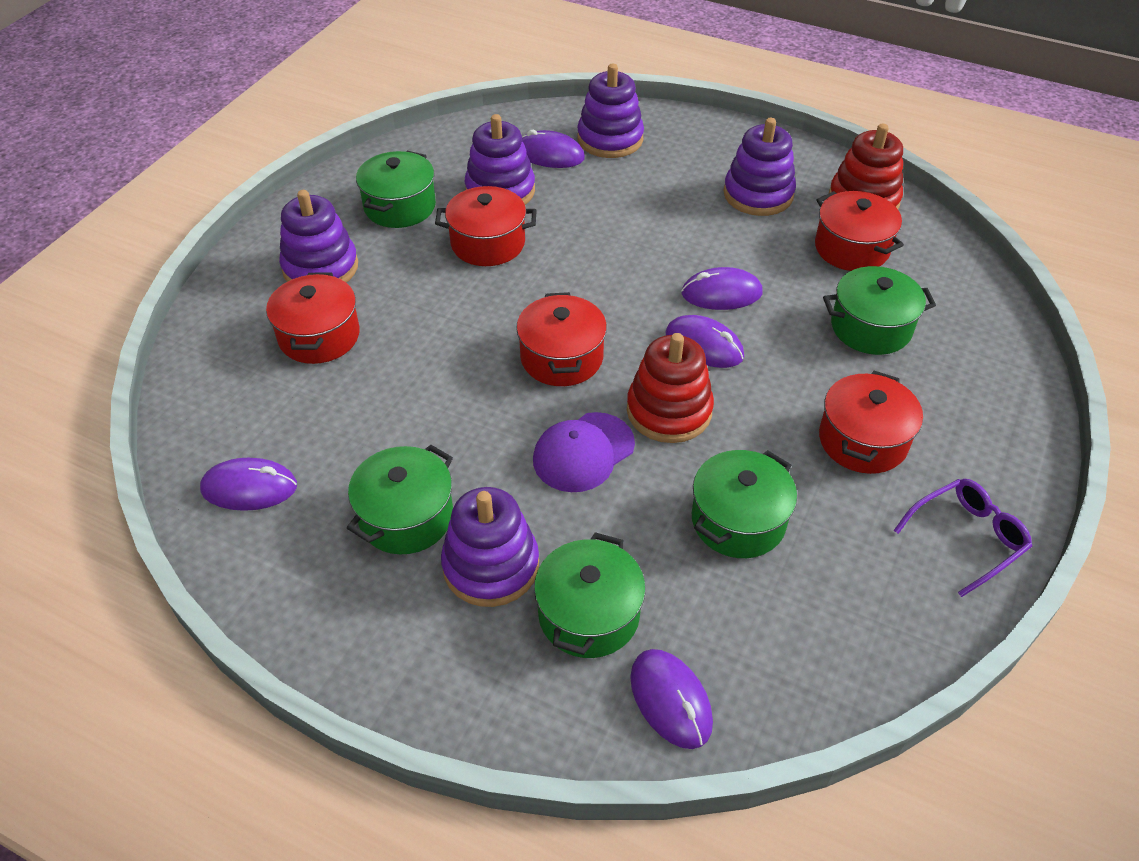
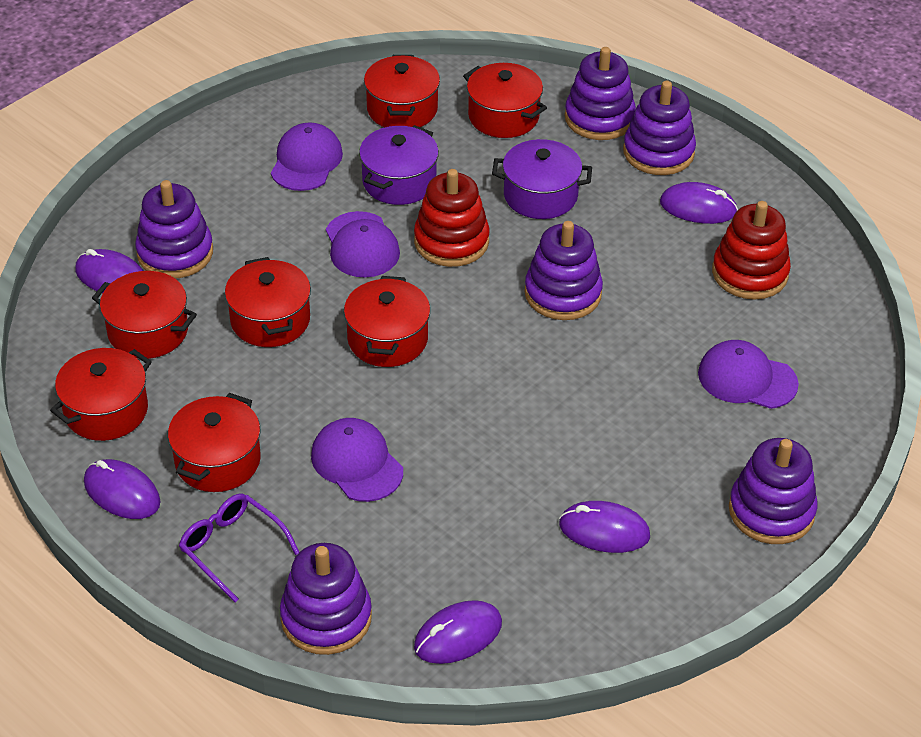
green pot: 5 -> 0
purple cap: 1 -> 4
purple pot: 0 -> 2
purple stacking toy: 5 -> 6
red pot: 5 -> 7

